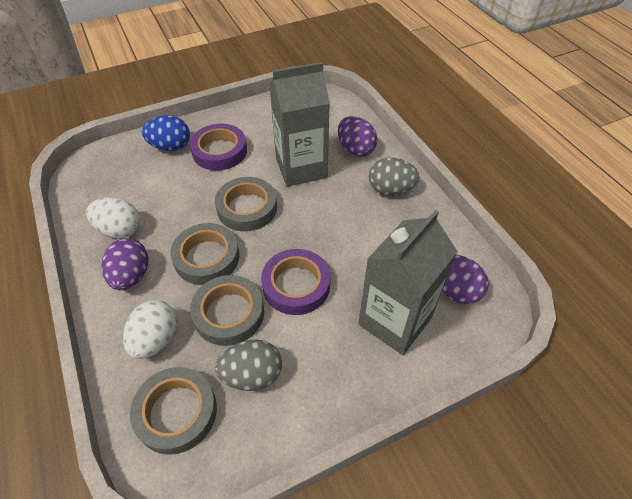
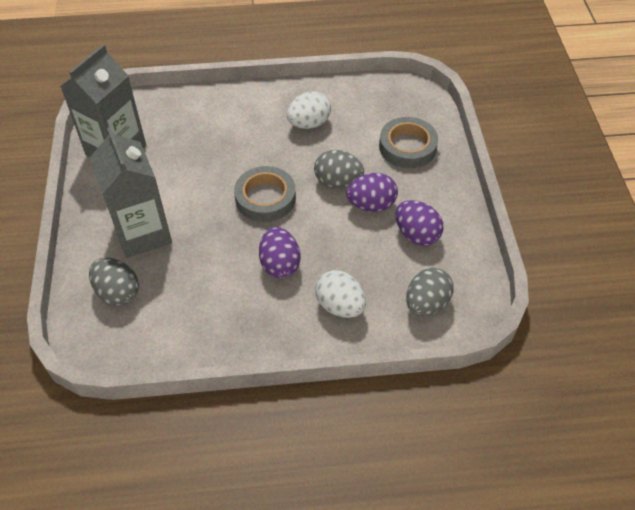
blue egg: 1 -> 0
grey egg: 2 -> 3
grey tape: 4 -> 2
purple tape: 2 -> 0

